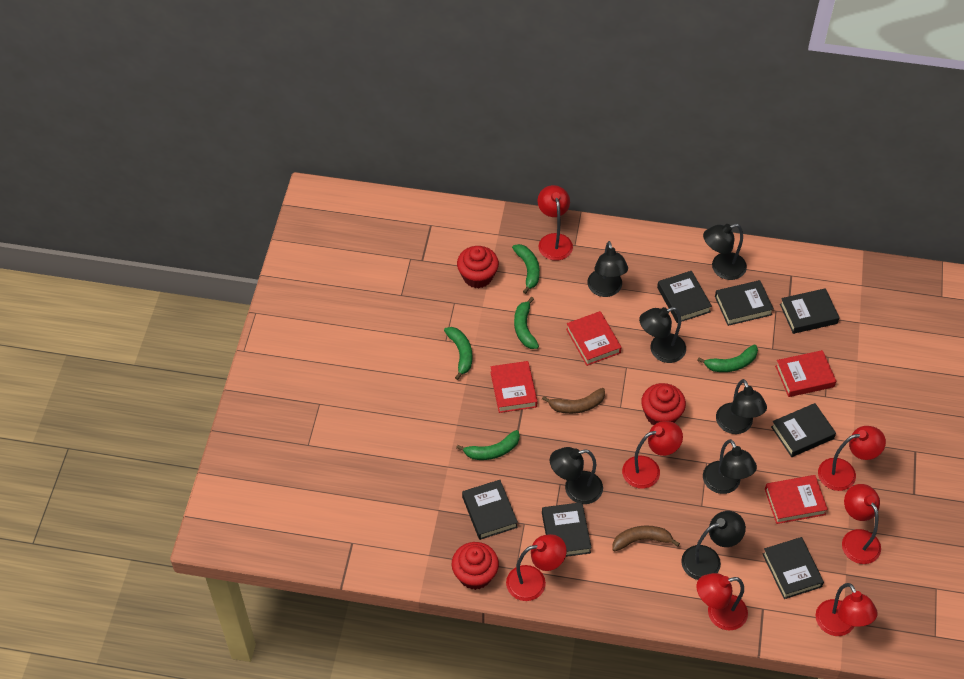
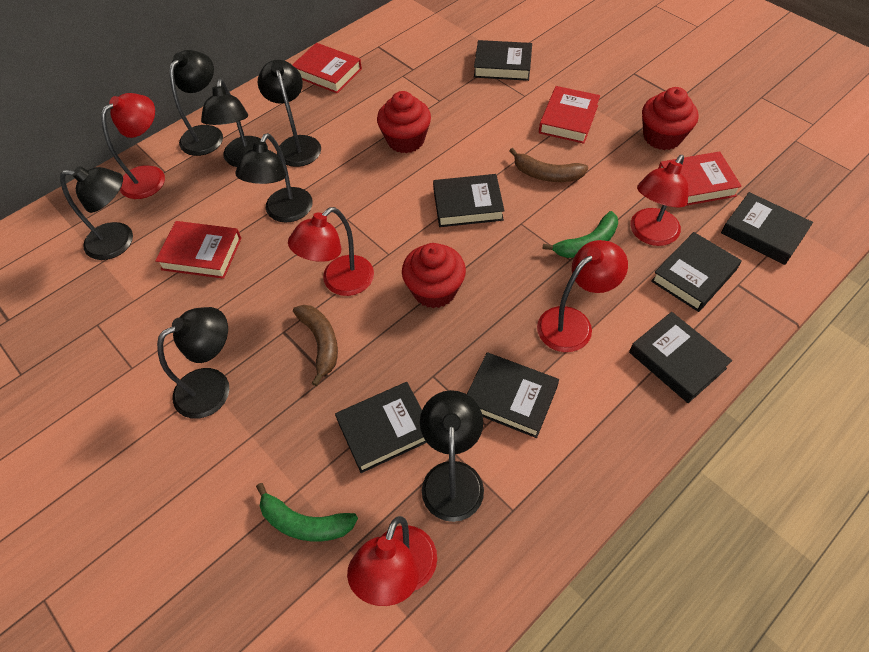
green banana: 5 -> 2
red lamp: 7 -> 5

